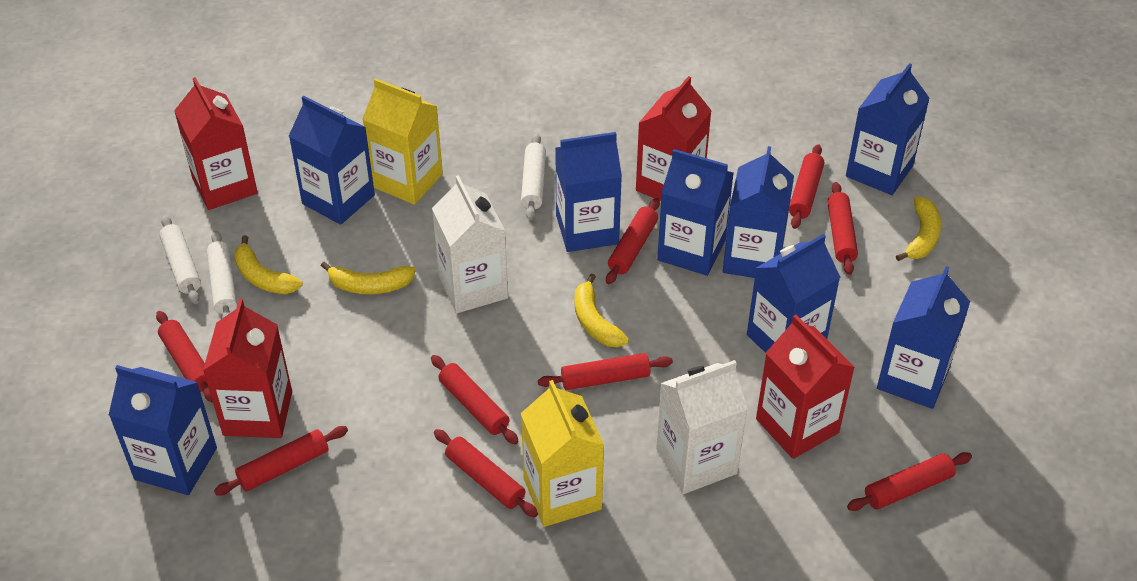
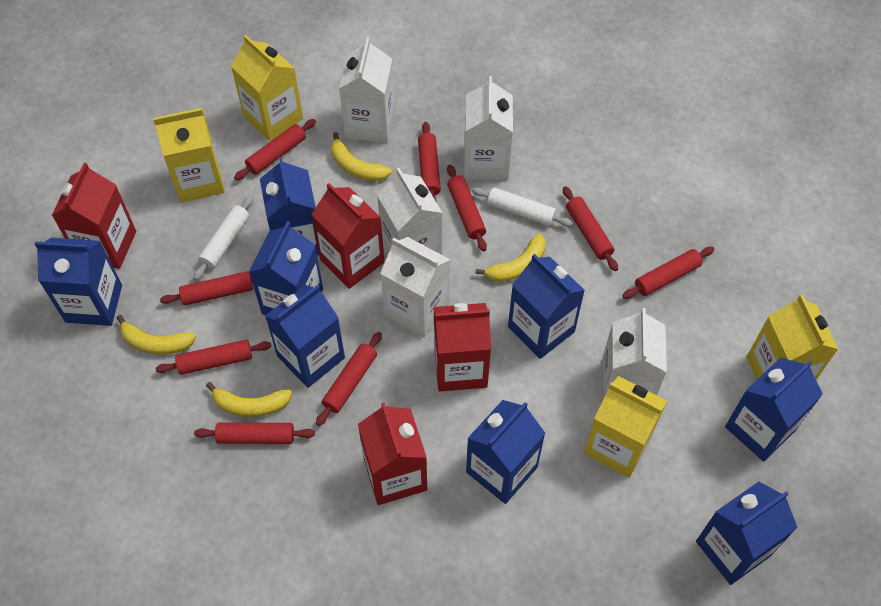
white carton: 2 -> 5
white rolling pin: 3 -> 2
yellow carton: 2 -> 4

